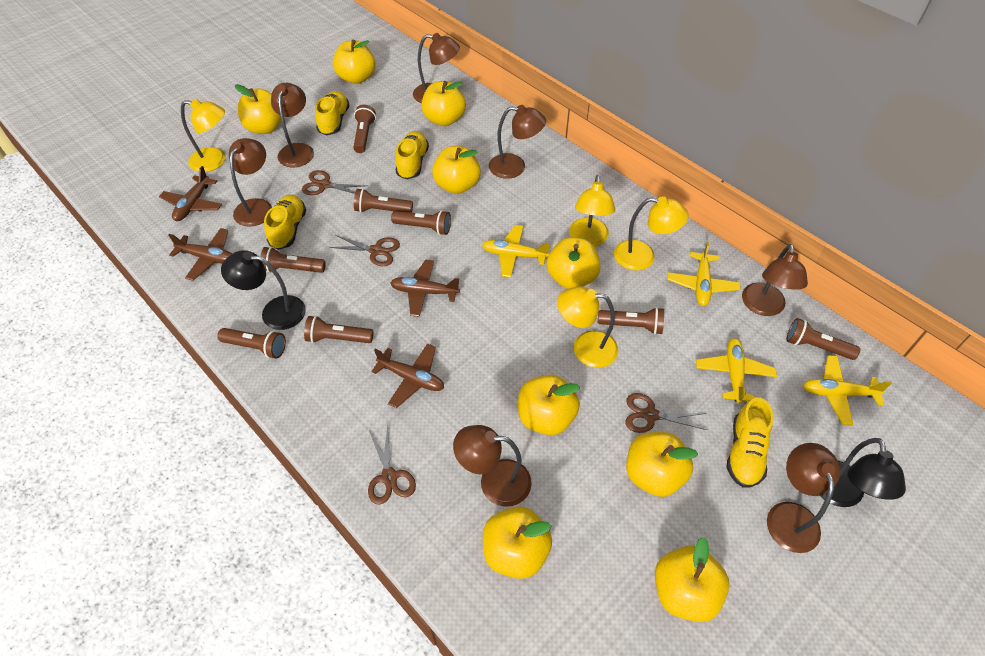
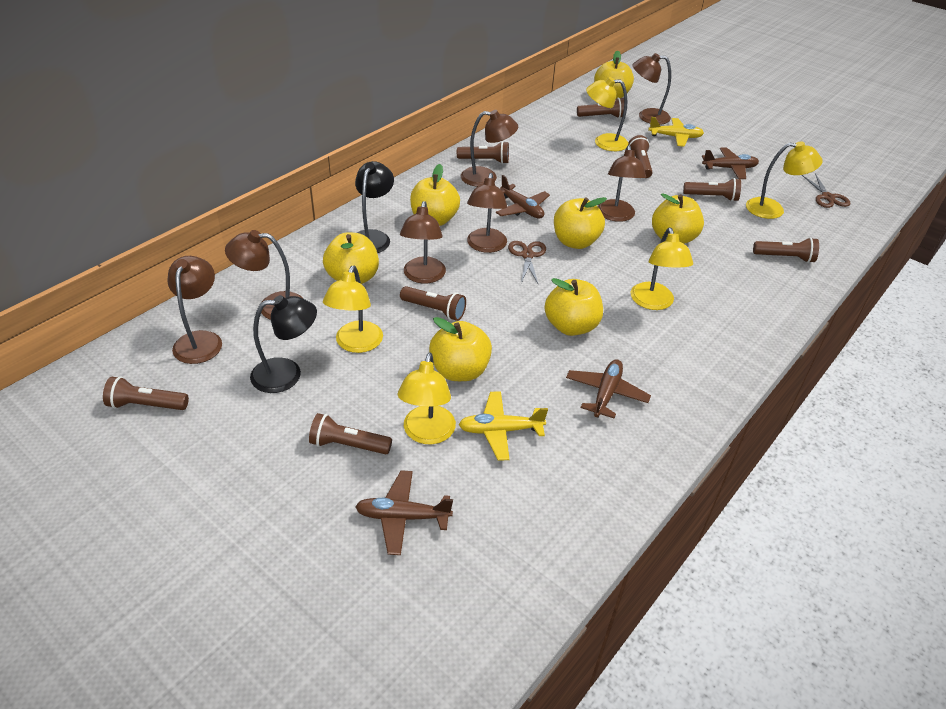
brown scissors: 4 -> 2
yellow apple: 9 -> 7
yellow lamp: 4 -> 5
yellow plane: 4 -> 2
yellow shoe: 4 -> 0

